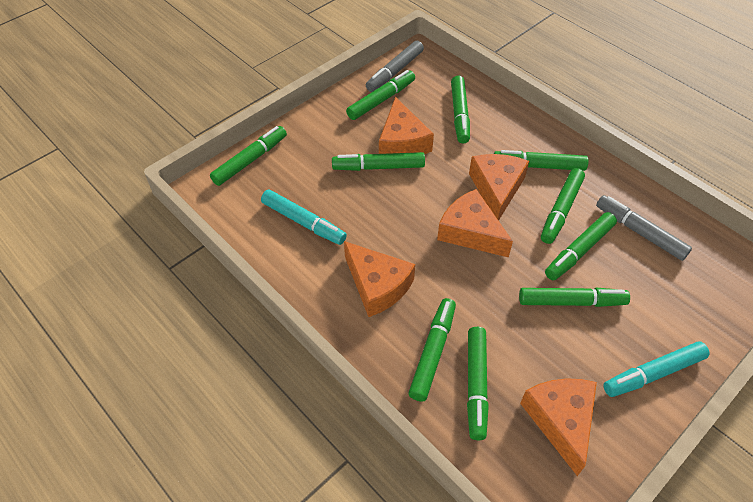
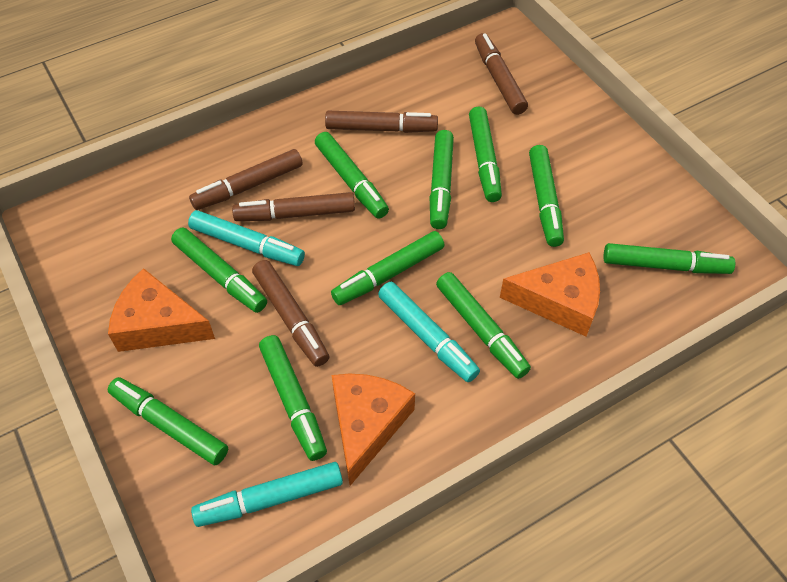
brown marker: 0 -> 5
grey marker: 2 -> 0
orange cheese: 5 -> 3
turquoise marker: 2 -> 3

